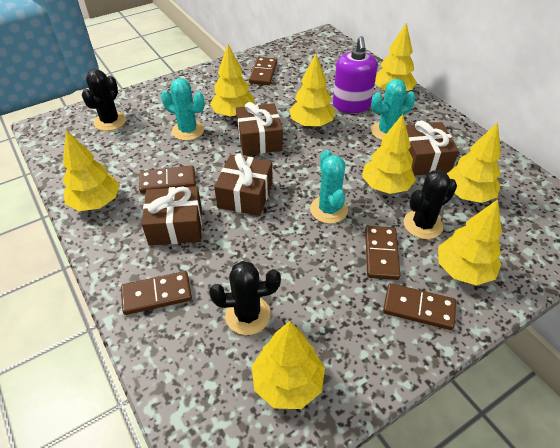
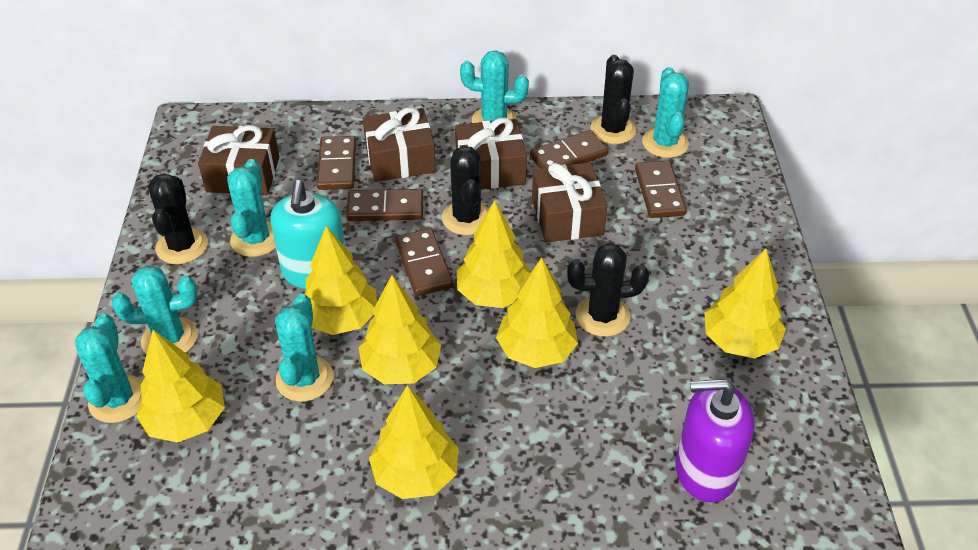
black cactus: 3 -> 4
turquoise cactus: 3 -> 6
turquoise soap dispenser: 0 -> 1
yellow tree: 8 -> 7

